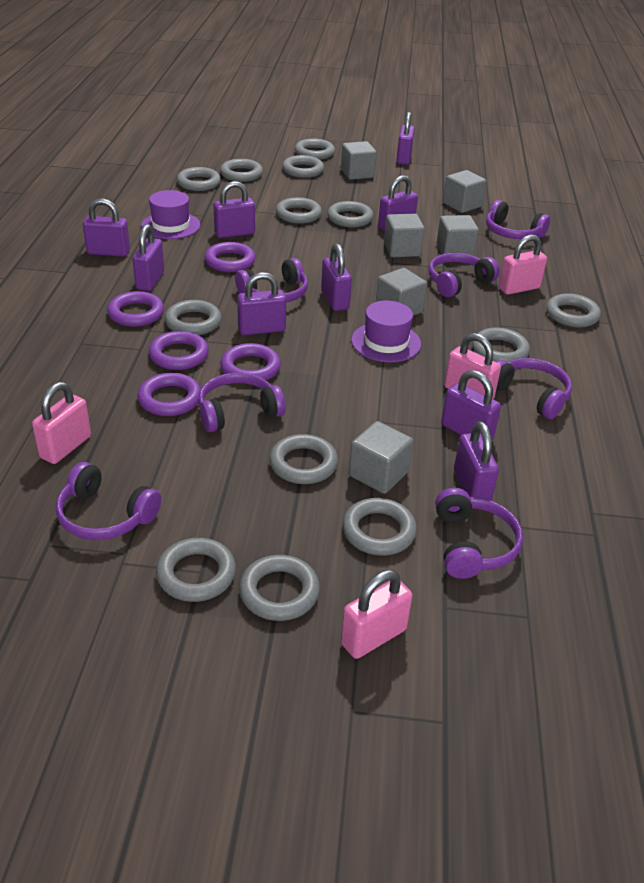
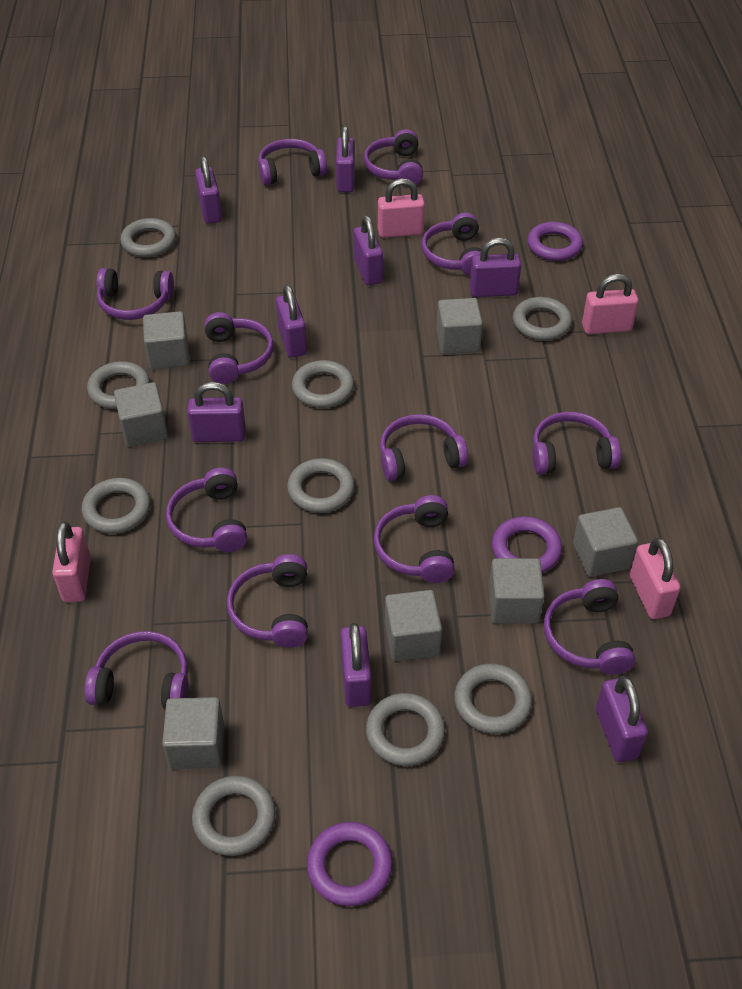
grey cube: 6 -> 7
grey ring: 13 -> 9
purple hat: 2 -> 0
purple headphones: 7 -> 12
purple padlock: 9 -> 8
purple ring: 5 -> 3

